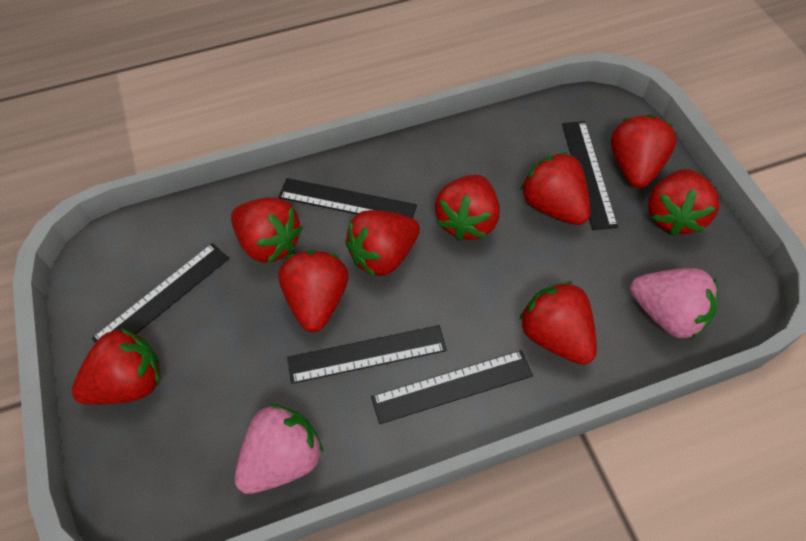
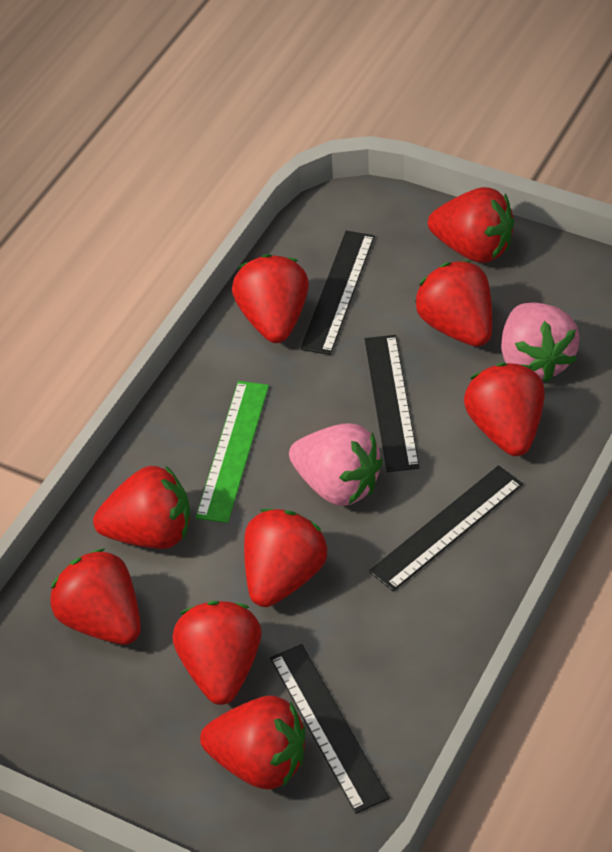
black ruler: 5 -> 4
green ruler: 0 -> 1

